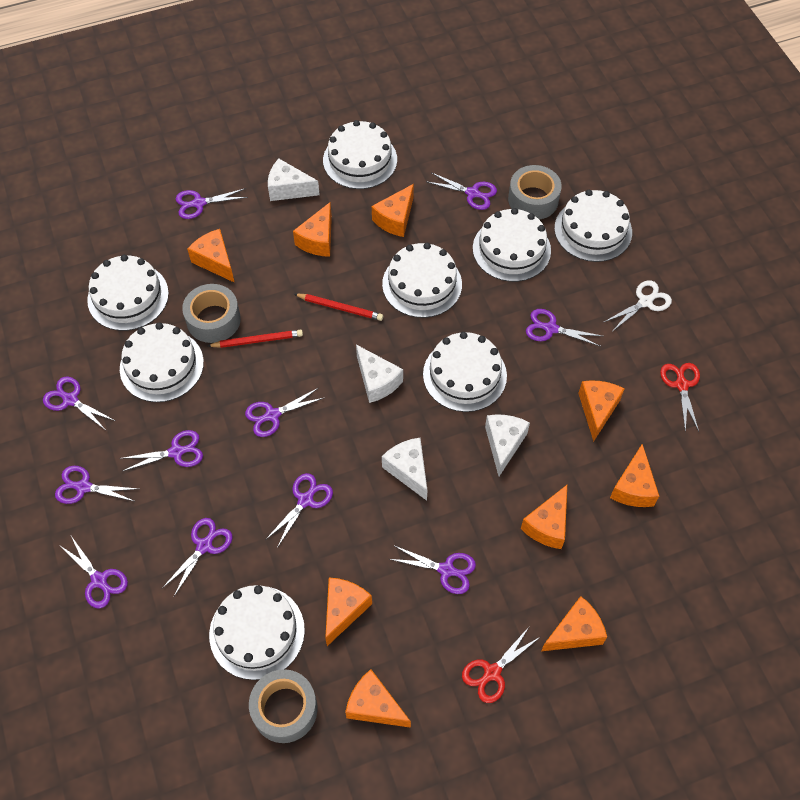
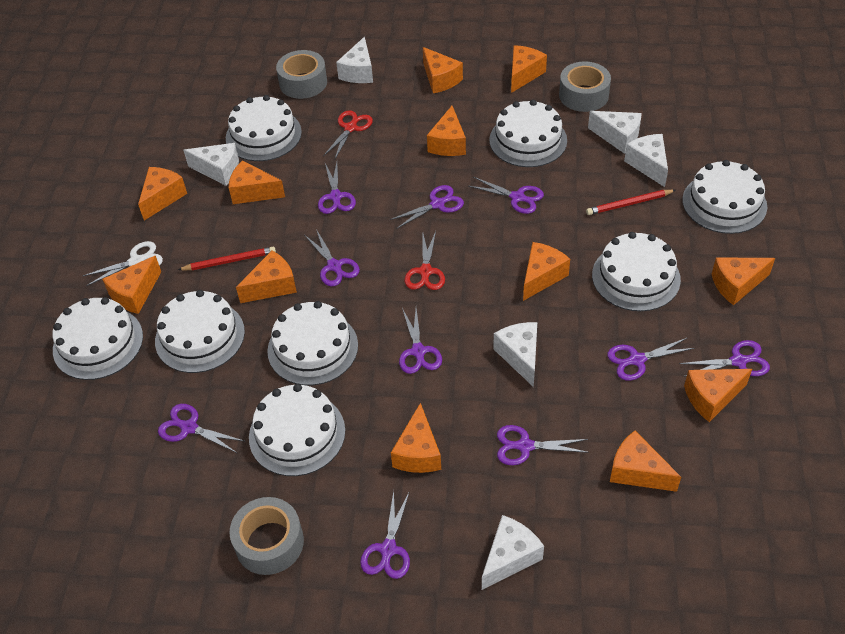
orange cheese: 9 -> 12
purple scissors: 11 -> 10
white cheese: 4 -> 6

